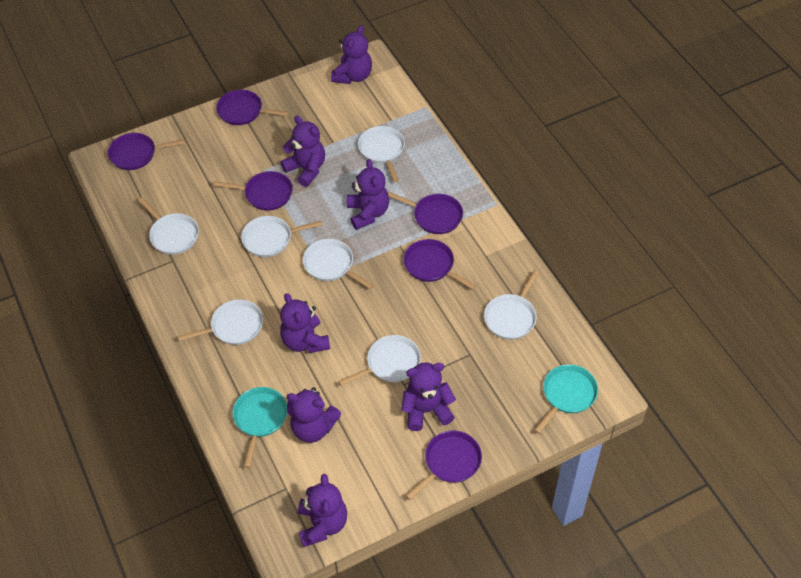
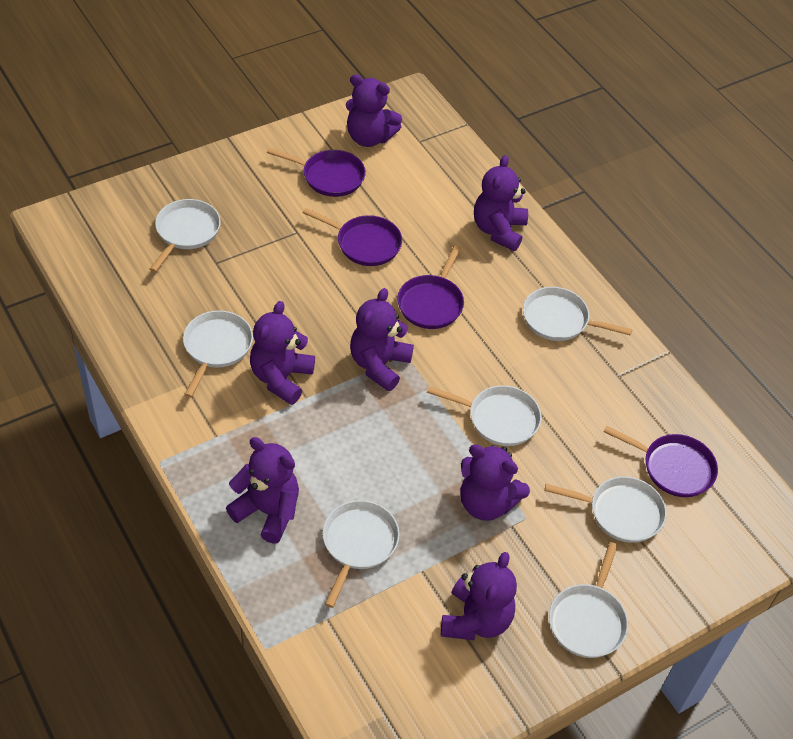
purple pan: 6 -> 4
turquoise pan: 2 -> 0

